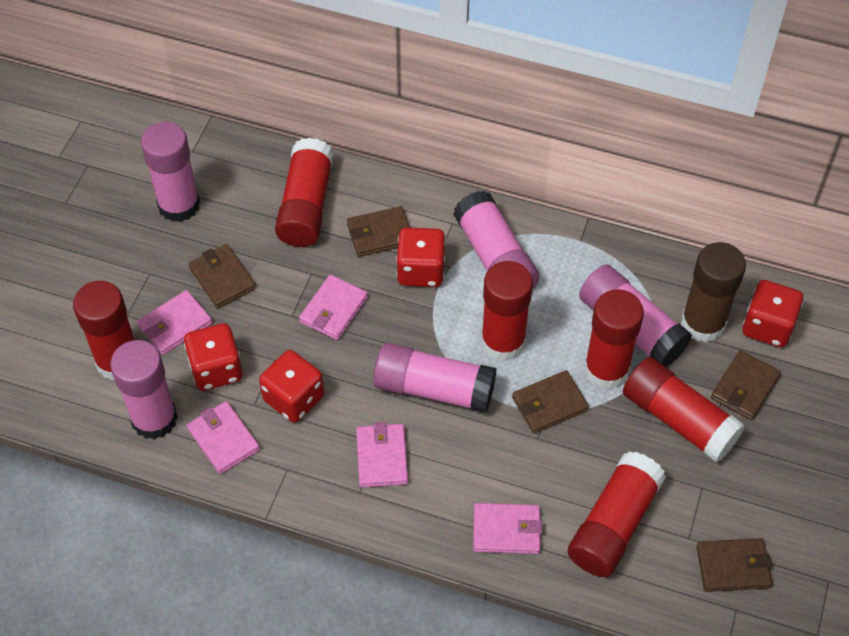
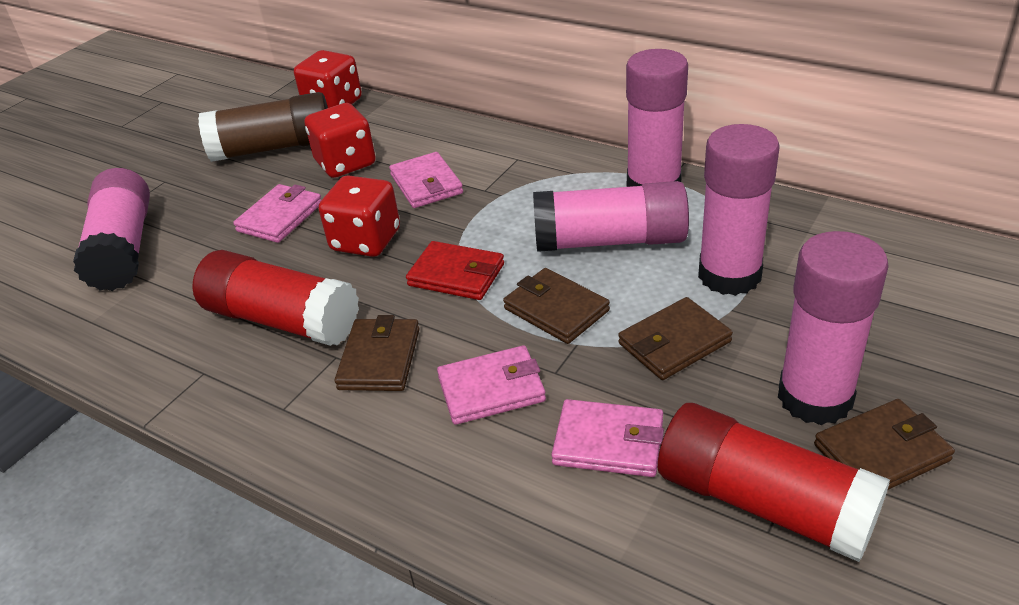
brown wallet: 5 -> 4
pink wallet: 5 -> 4
red dice: 4 -> 3
red glue stick: 6 -> 2
red wallet: 0 -> 1

